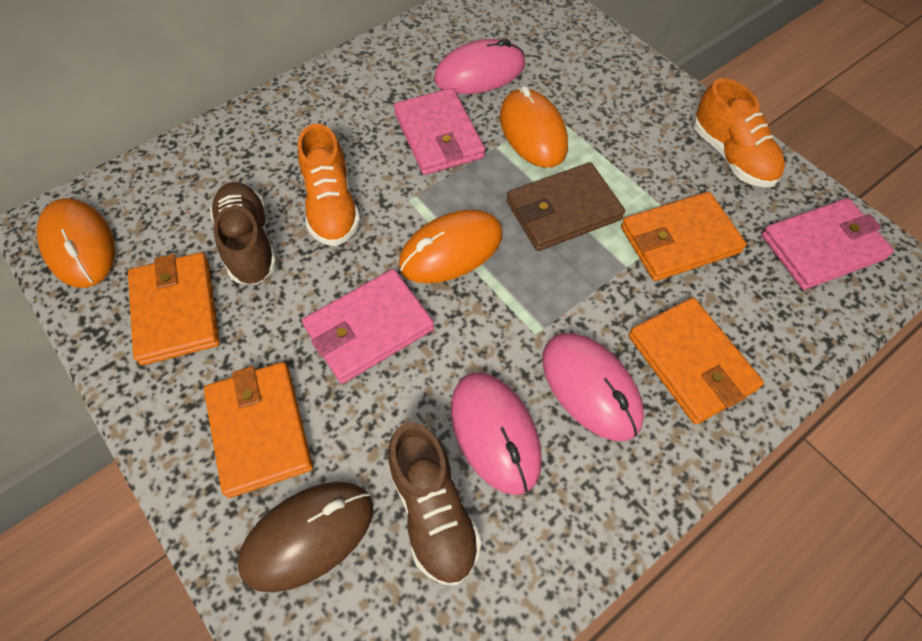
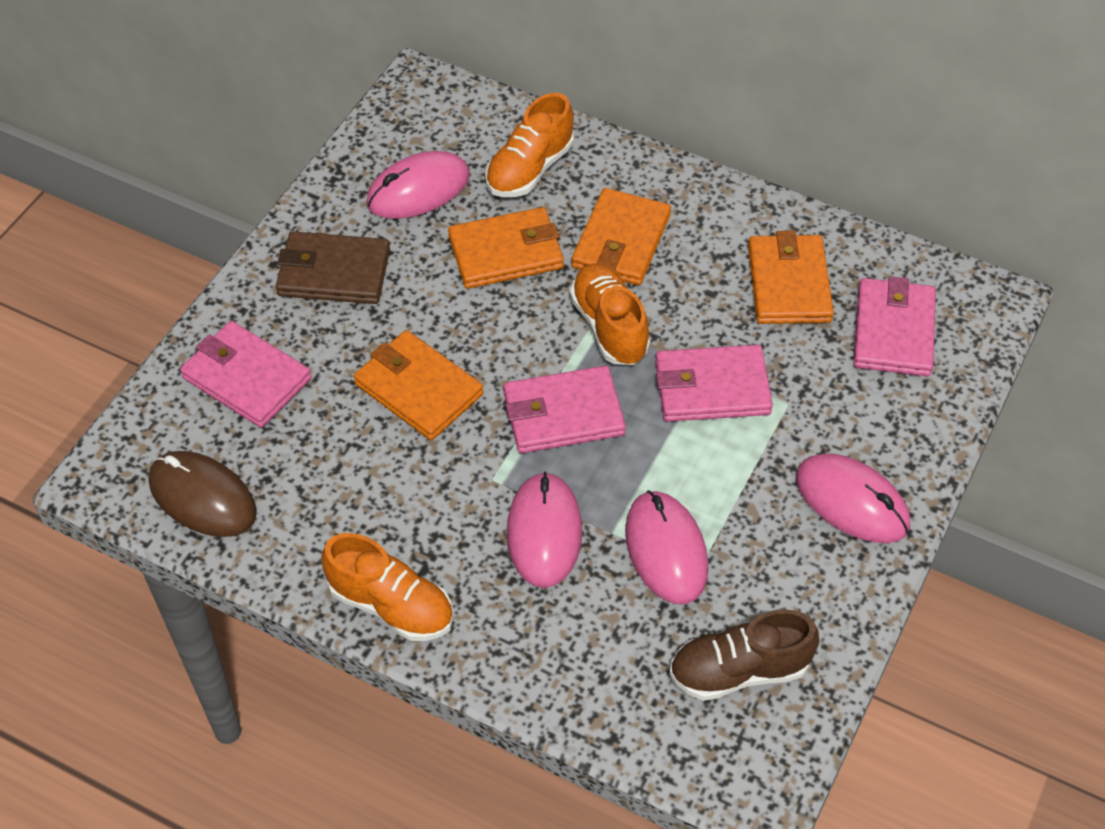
brown shoe: 2 -> 1
orange mouse: 3 -> 0
orange shoe: 2 -> 3
pink mouse: 3 -> 4
pink wallet: 3 -> 4

